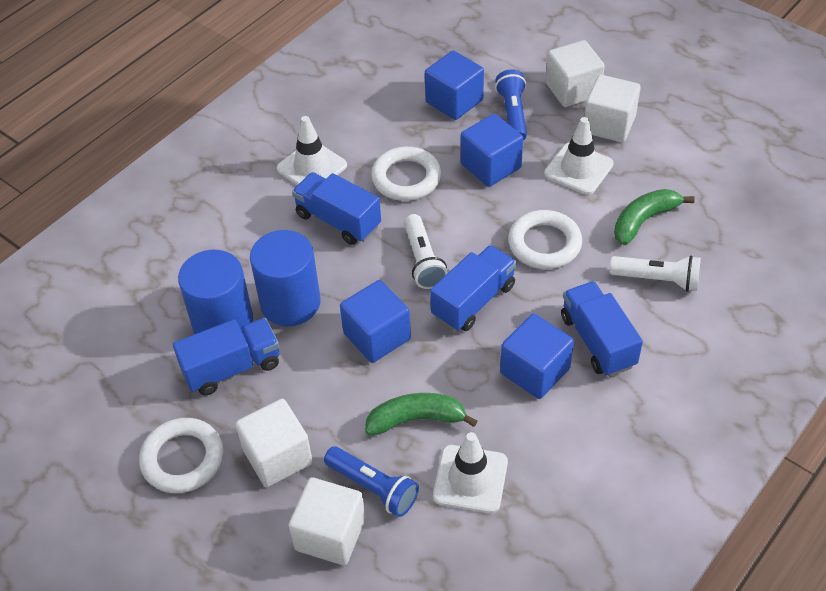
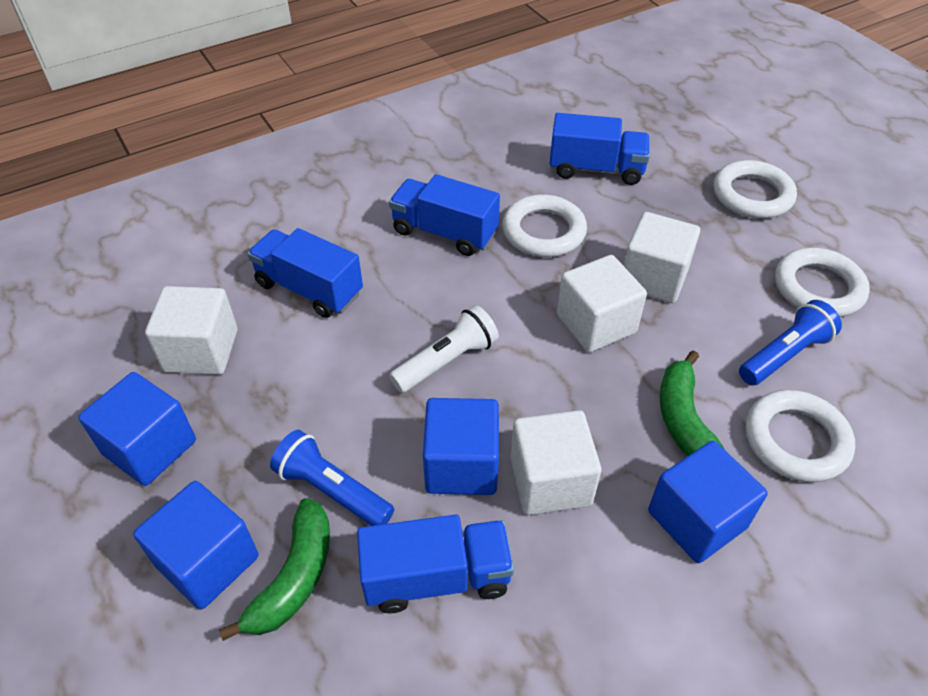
blue cylinder: 2 -> 0
white flashlight: 2 -> 1
white ring: 3 -> 4
white traffic cone: 3 -> 0

